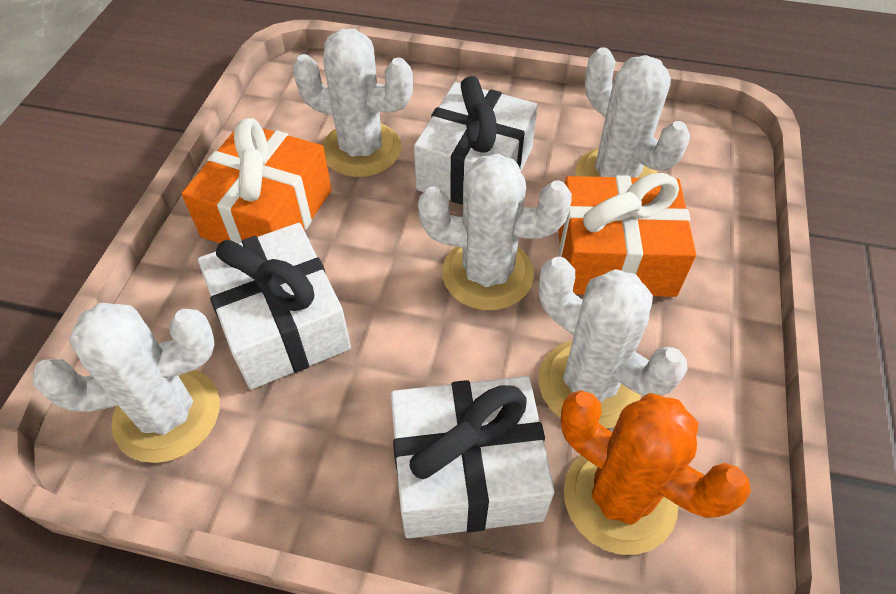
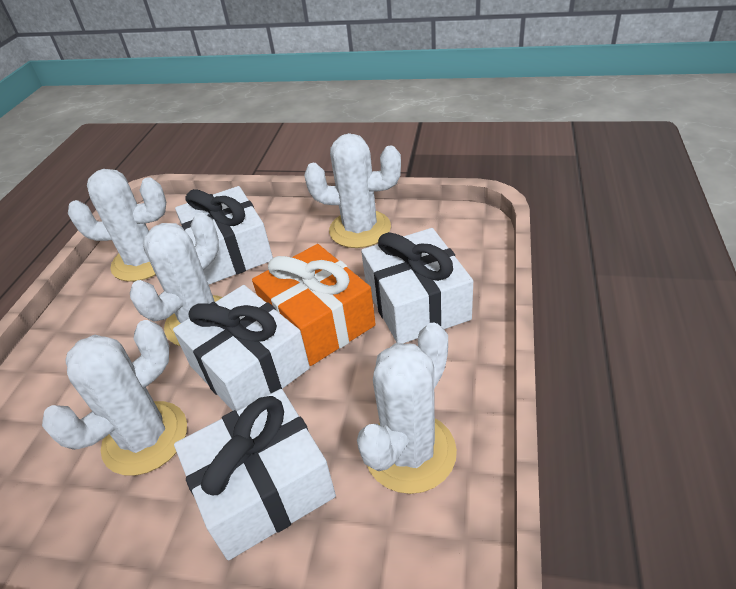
orange cactus: 1 -> 0
orange gift: 2 -> 1
white gift: 3 -> 4

